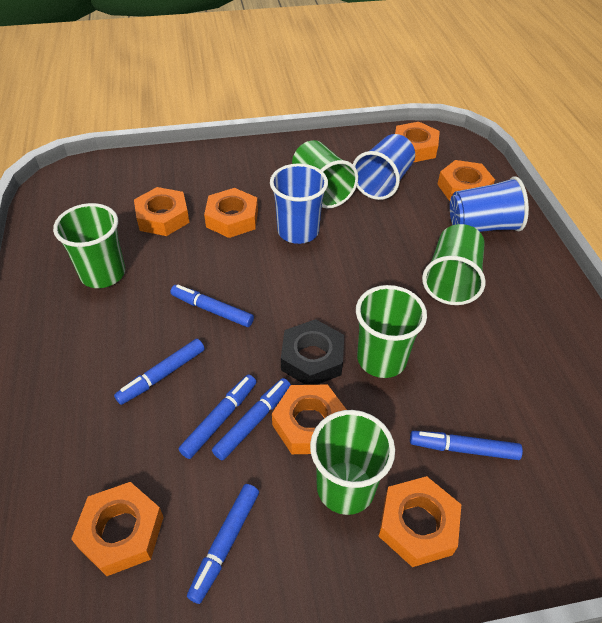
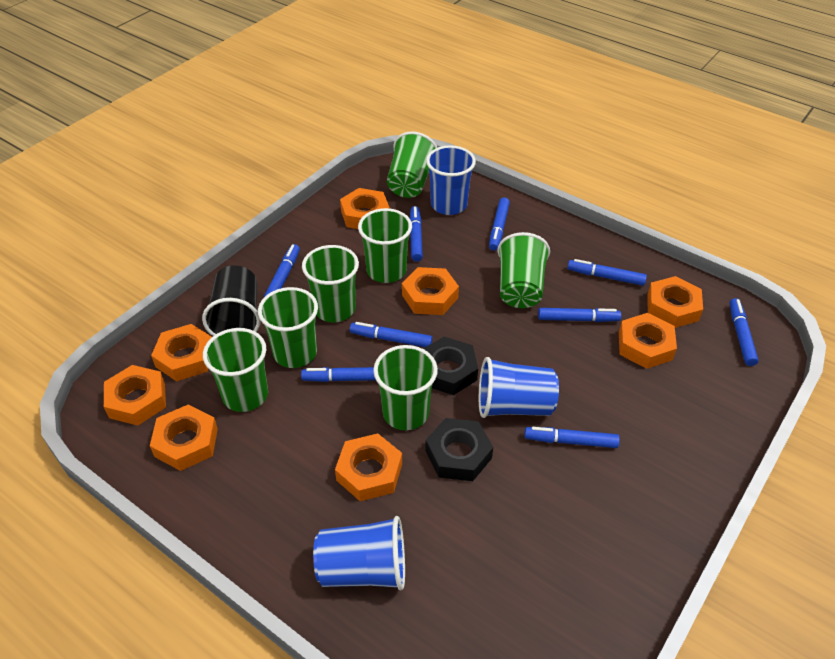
black cup: 0 -> 1
black nut: 1 -> 2
blue marker: 6 -> 9
green cup: 5 -> 7
orange nut: 7 -> 8

